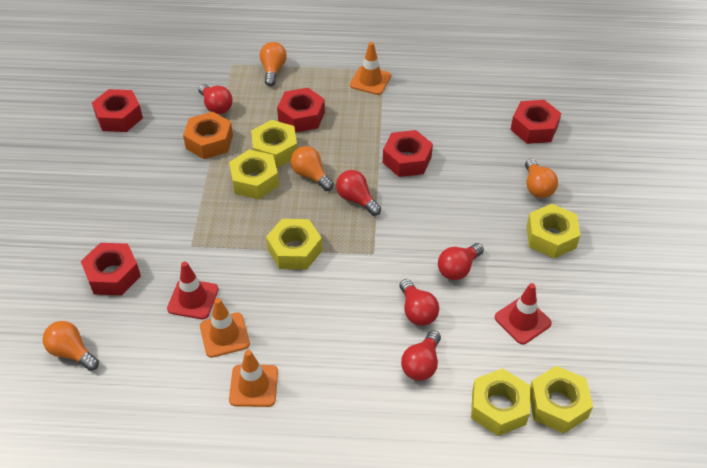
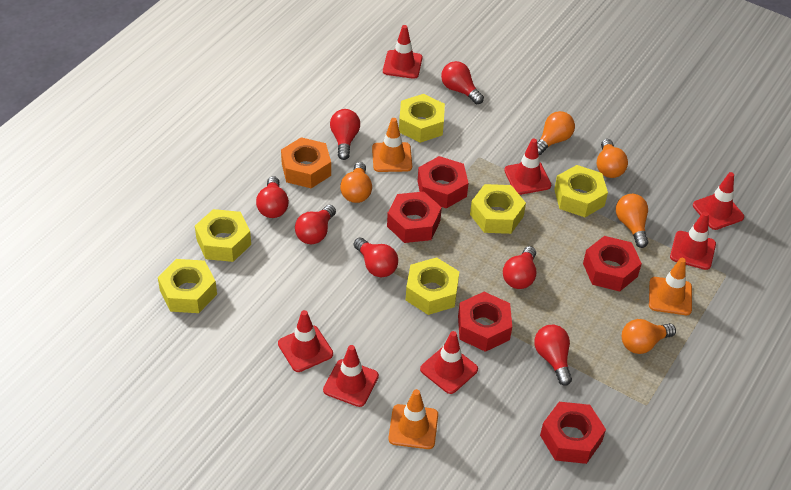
orange light bulb: 4 -> 5
red light bulb: 5 -> 7
red traffic cone: 2 -> 7

